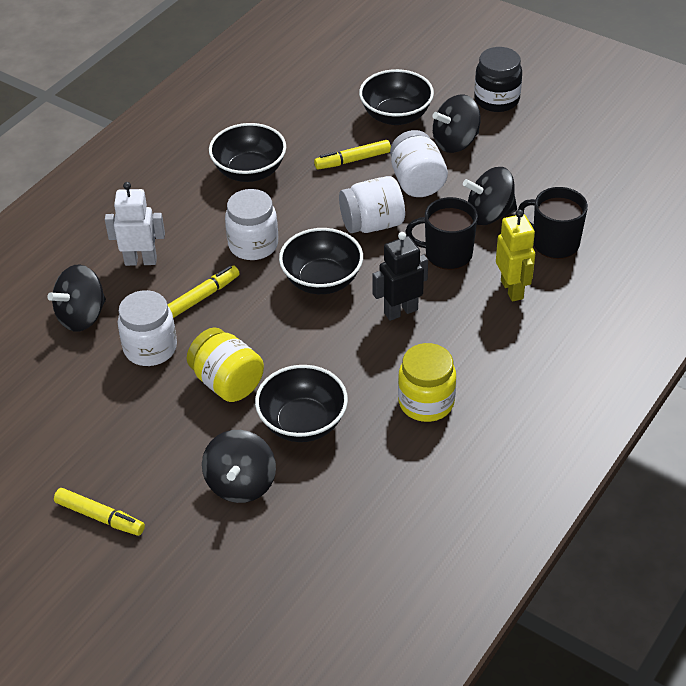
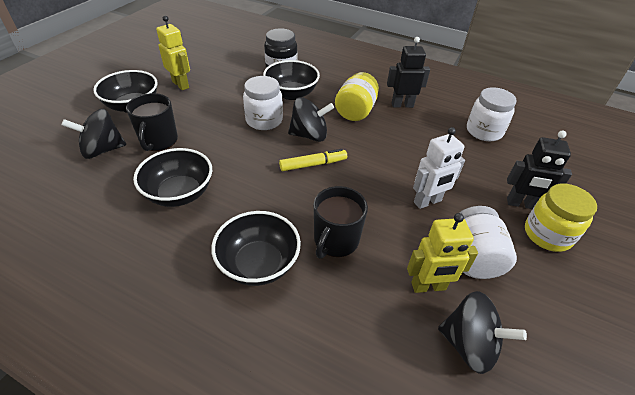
black robot: 1 -> 2
black spinning top: 4 -> 3
white jar: 4 -> 3
yellow marker: 3 -> 1
yellow robot: 1 -> 2

